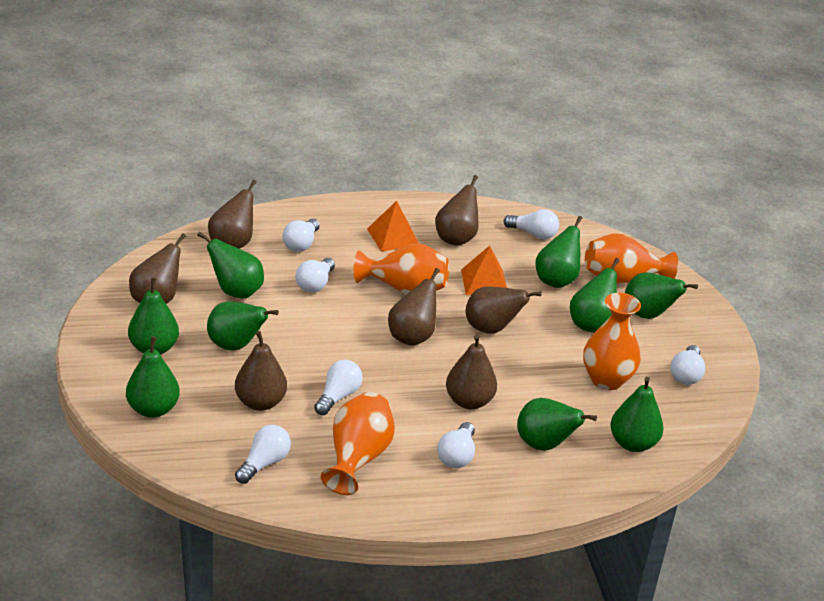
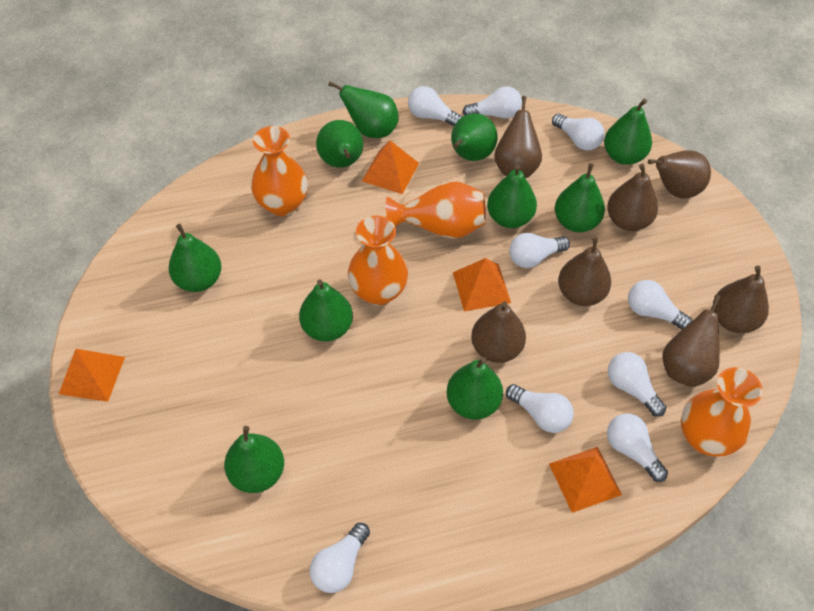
green pear: 9 -> 10
orange pyramid: 2 -> 4
white light bulb: 7 -> 9

